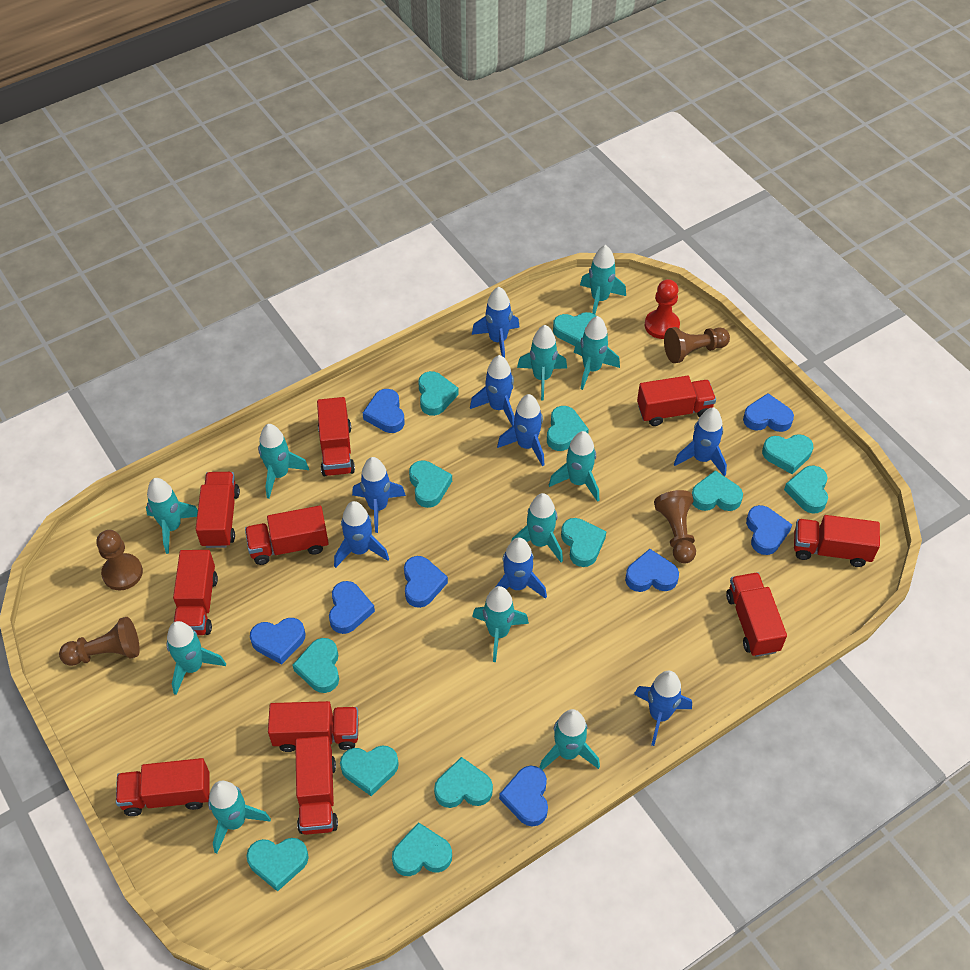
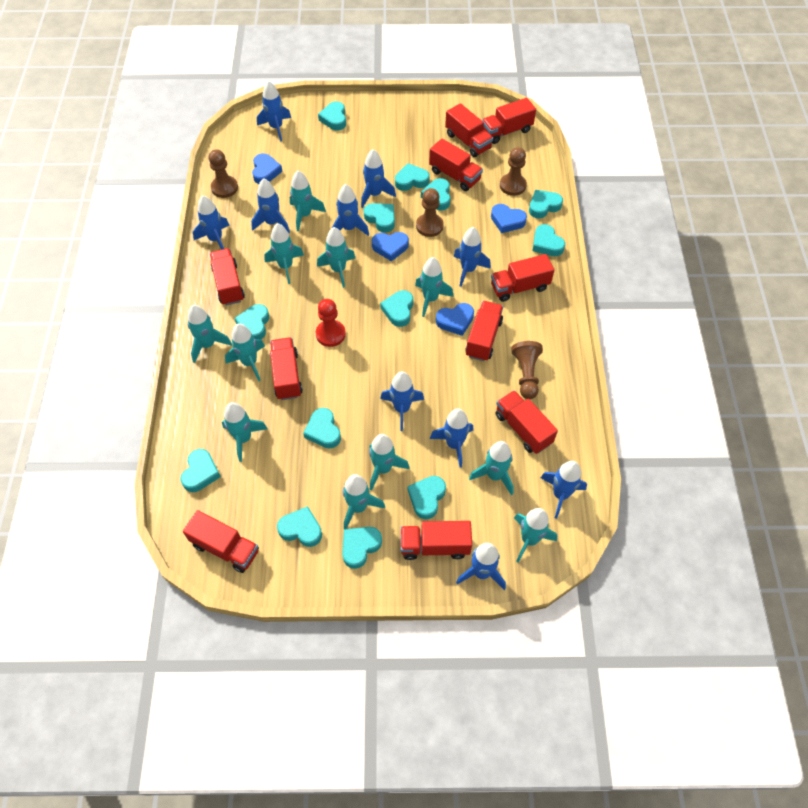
blue heart: 8 -> 4
blue rocket: 8 -> 10

